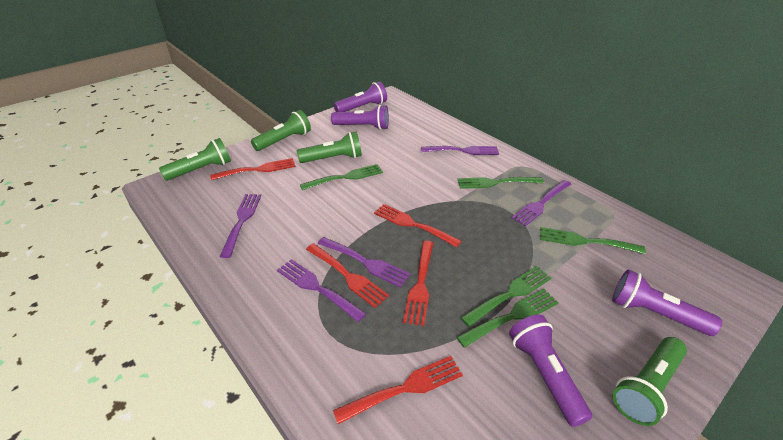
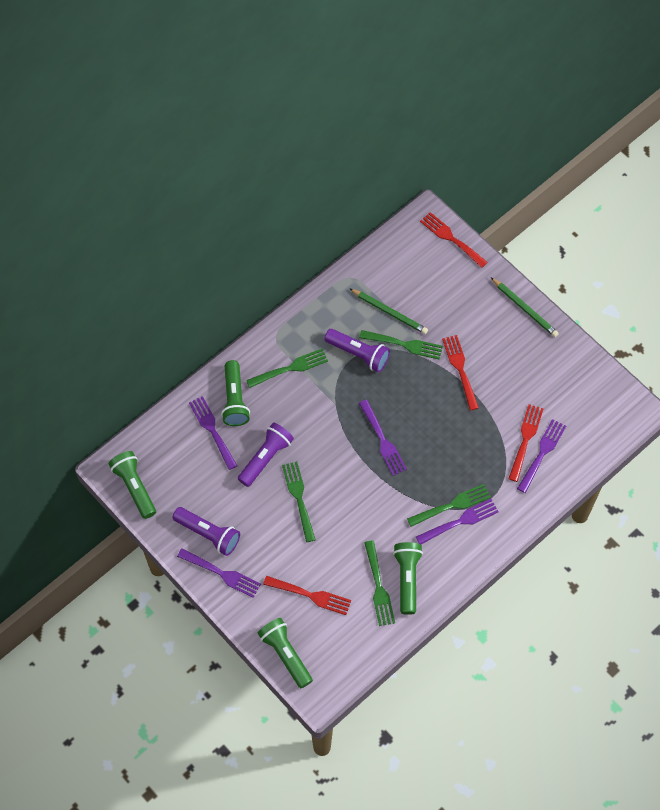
green pencil: 0 -> 2
purple flashlight: 4 -> 3
red fork: 5 -> 4

